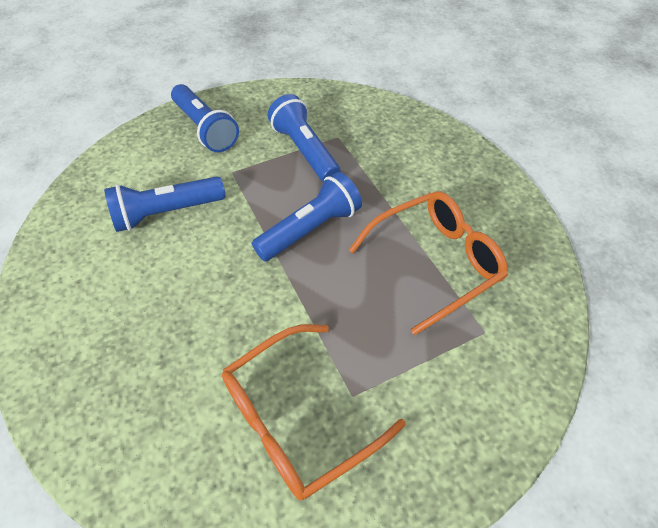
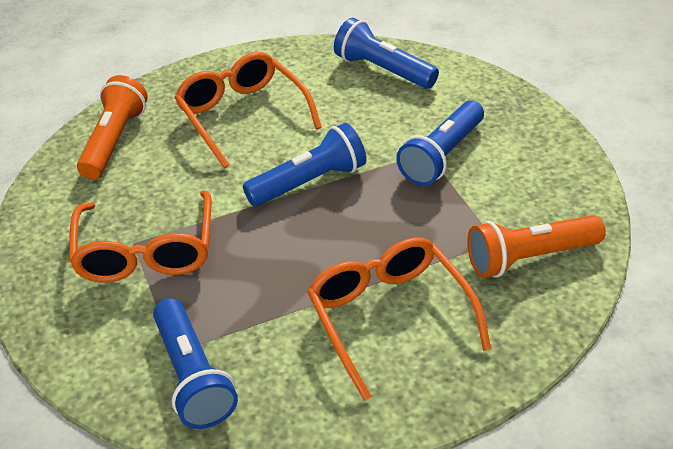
orange flashlight: 0 -> 2
orange glasses: 2 -> 3

